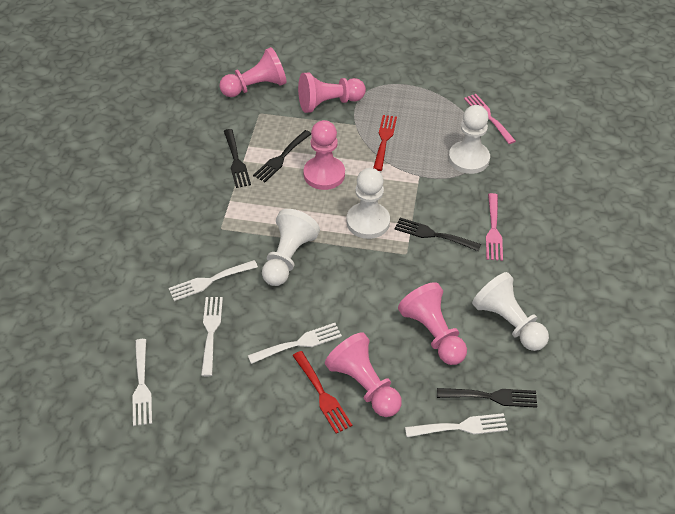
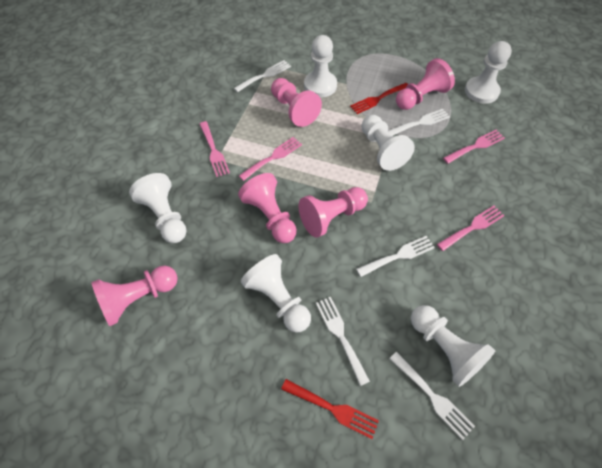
black fork: 4 -> 0
pink fork: 2 -> 4
white pawn: 4 -> 6

